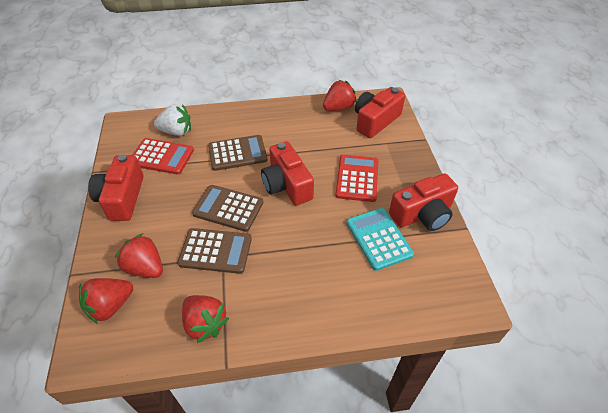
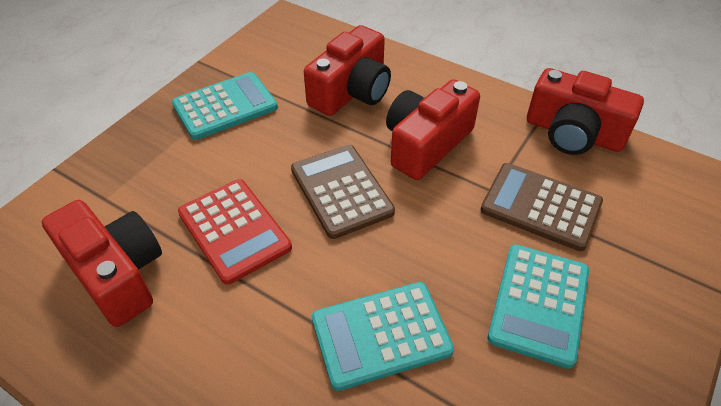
brown calculator: 3 -> 2
red calculator: 2 -> 1
red strawberry: 4 -> 0
turquoise calculator: 1 -> 3
white strawberry: 1 -> 0

